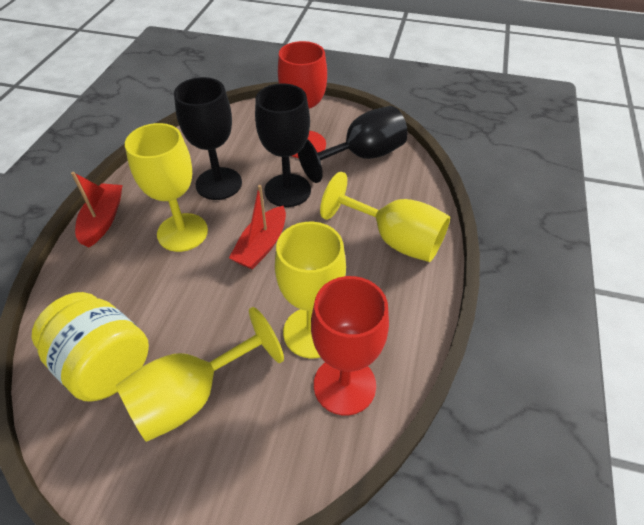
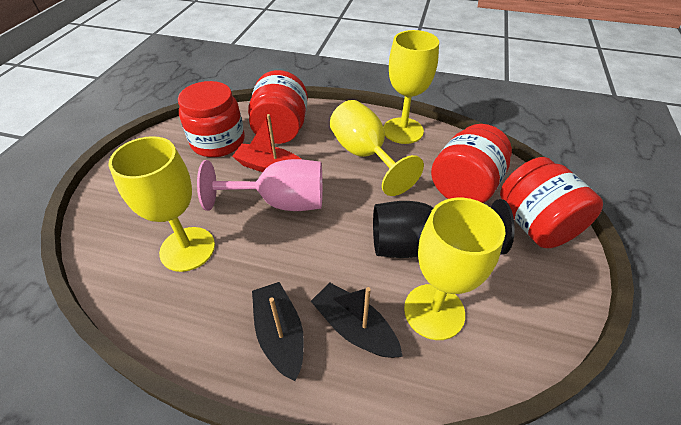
black boat: 0 -> 2
black goblet: 3 -> 1
pink goblet: 0 -> 1
red boat: 2 -> 1
red goblet: 2 -> 0
red jar: 0 -> 4
yellow jar: 1 -> 0

